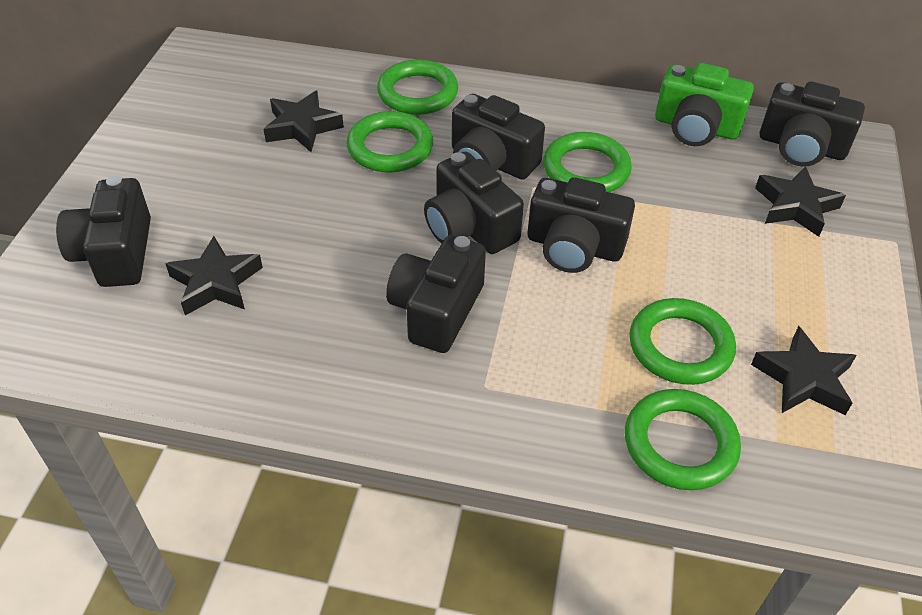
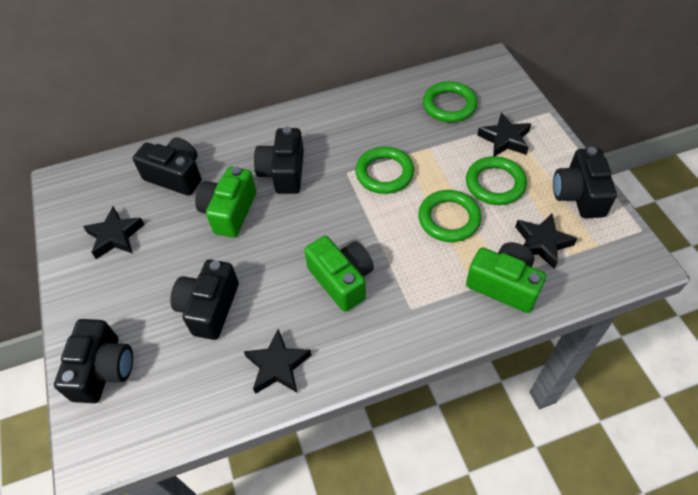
black camera: 6 -> 5
green camera: 1 -> 3
green ring: 5 -> 4

